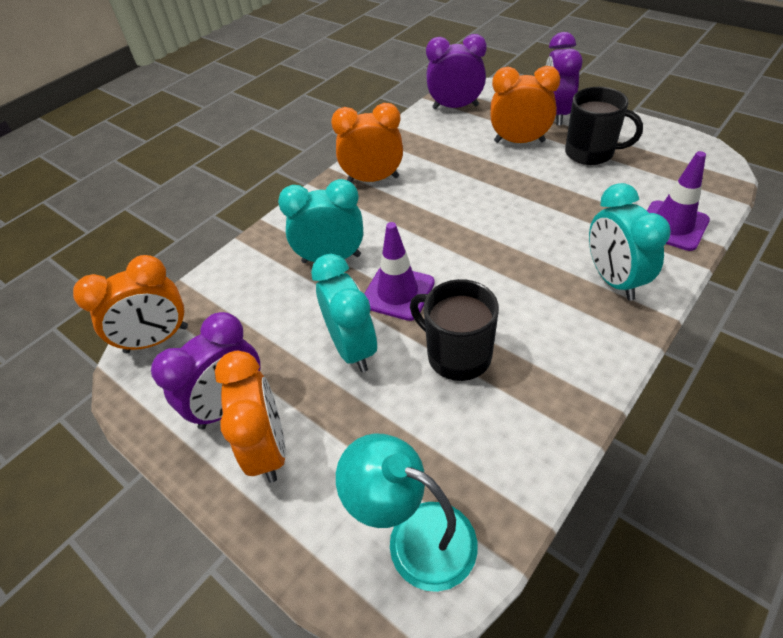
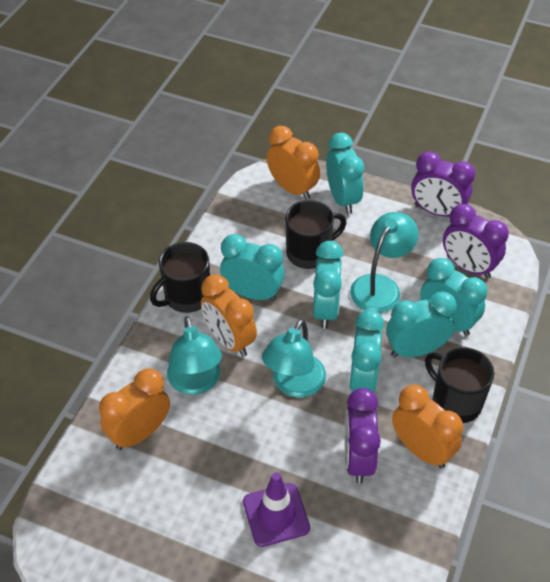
black mug: 2 -> 3
purple traffic cone: 2 -> 1
turquoise clock: 3 -> 6
turquoise lamp: 1 -> 3

